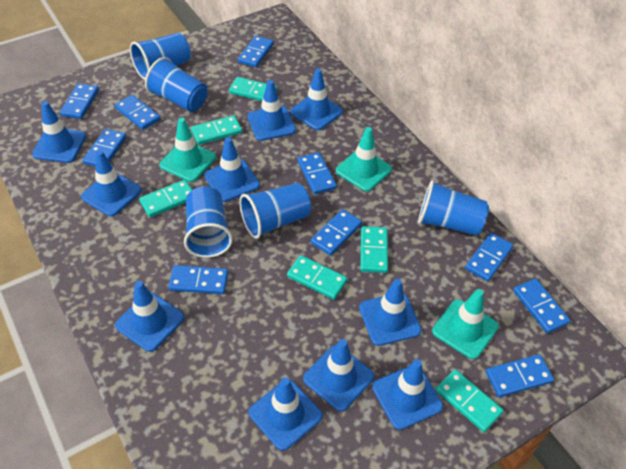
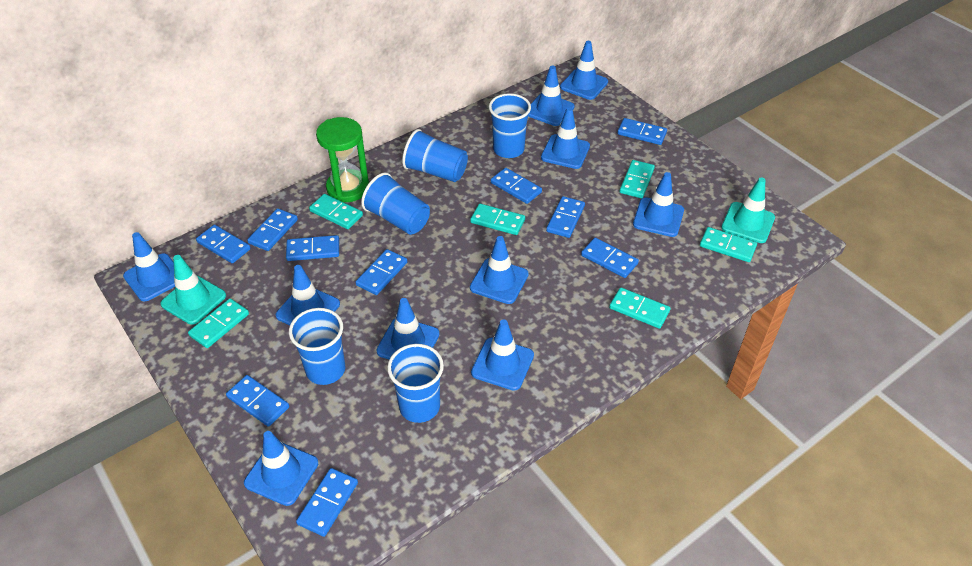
green hourglass: 0 -> 1
turquoise traffic cone: 3 -> 2

